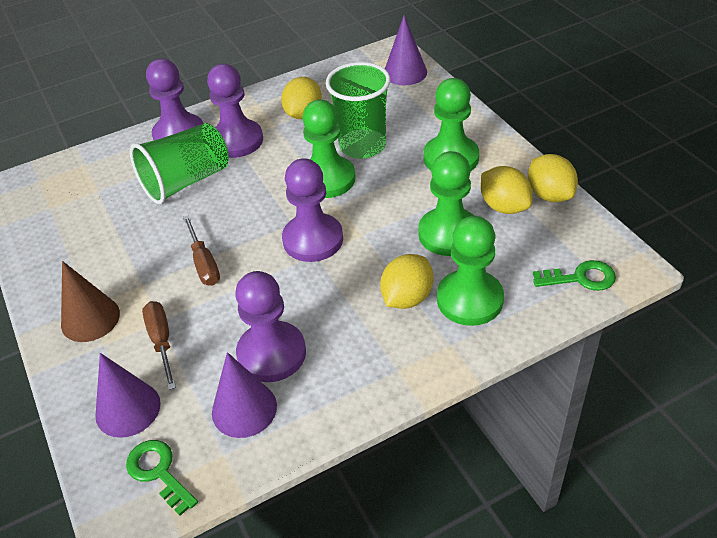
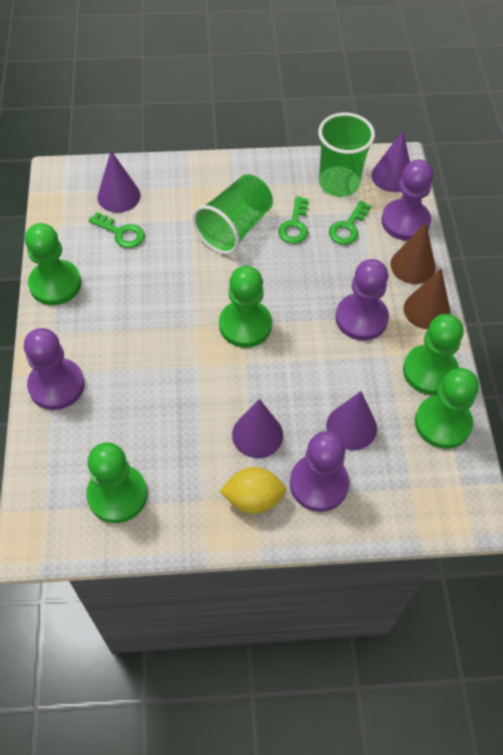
brown cone: 1 -> 2
brown screwdriver: 2 -> 0
green key: 2 -> 3
green pawn: 4 -> 5
purple cone: 3 -> 4
yellow lemon: 4 -> 1

